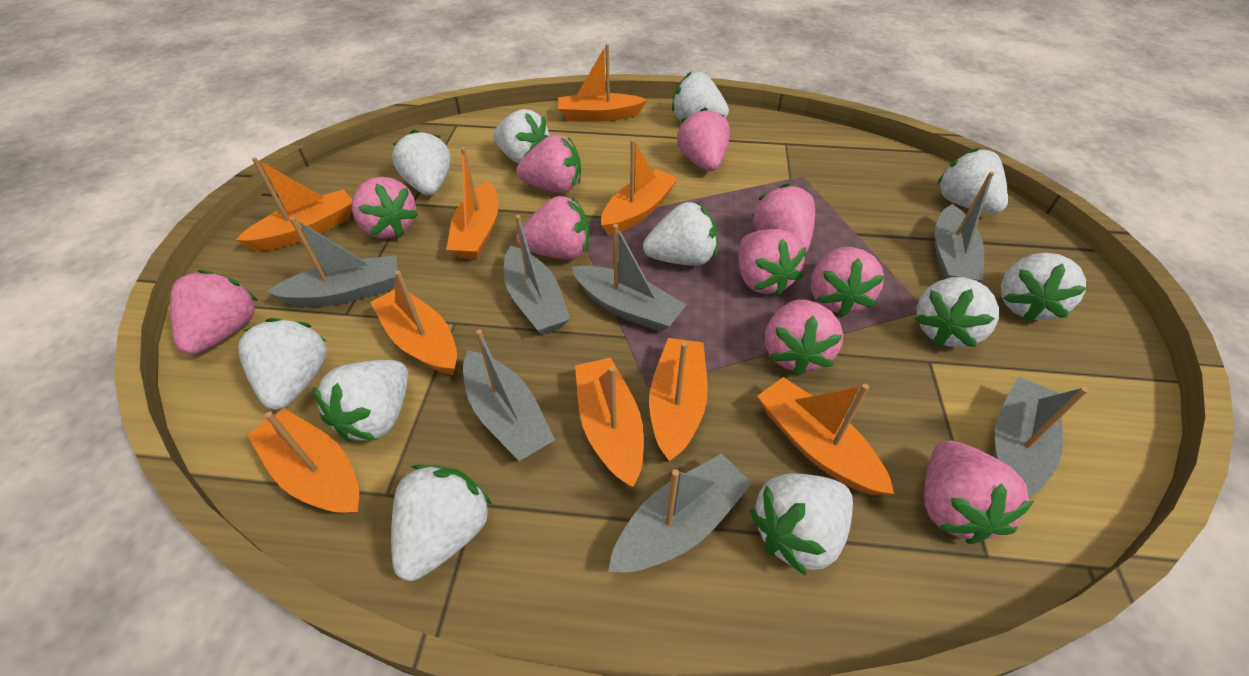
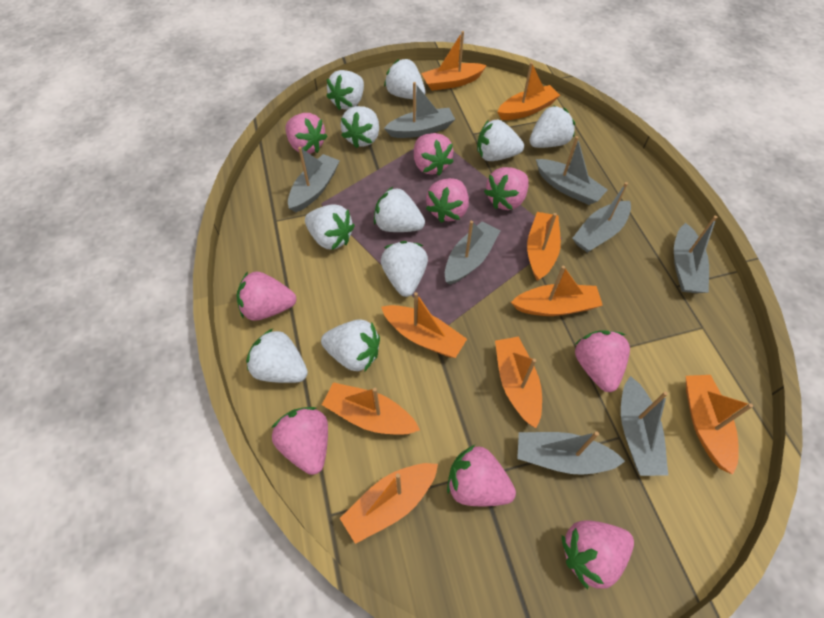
grey boat: 7 -> 8
pink strawberry: 10 -> 9
white strawberry: 11 -> 10

